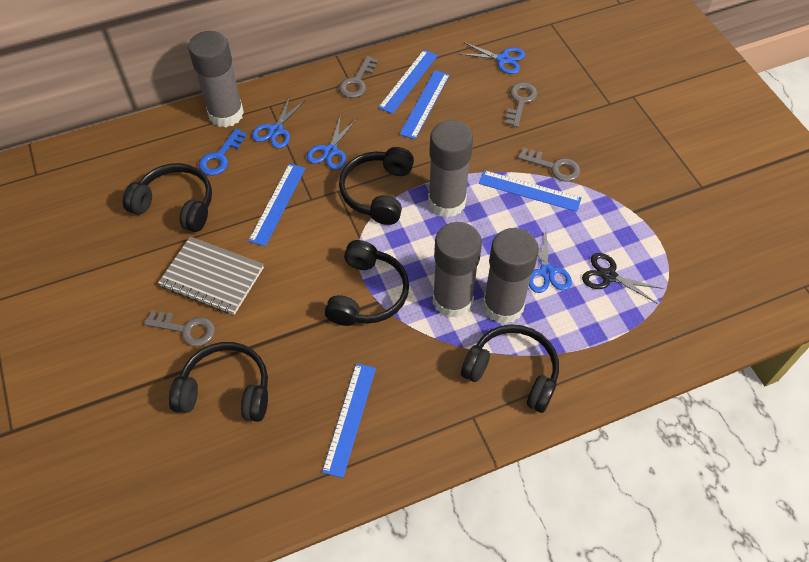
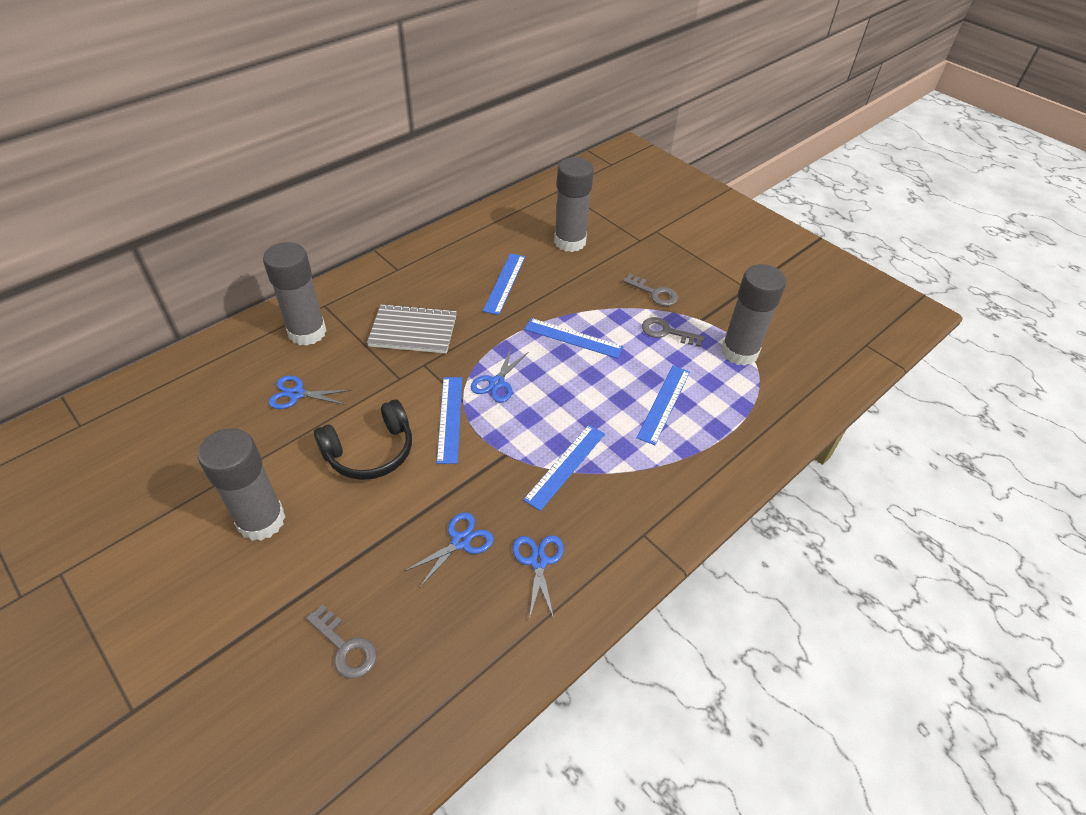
black headphones: 5 -> 1
black scissors: 1 -> 0
blue key: 1 -> 0
grey key: 4 -> 3

